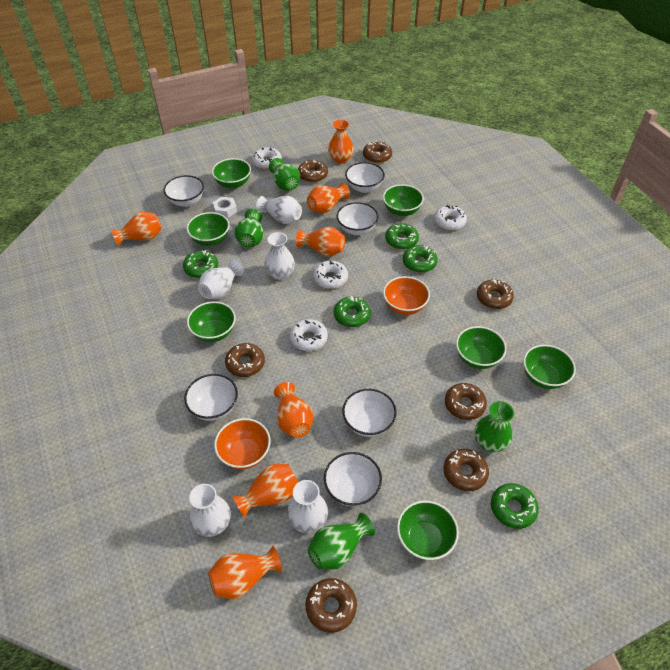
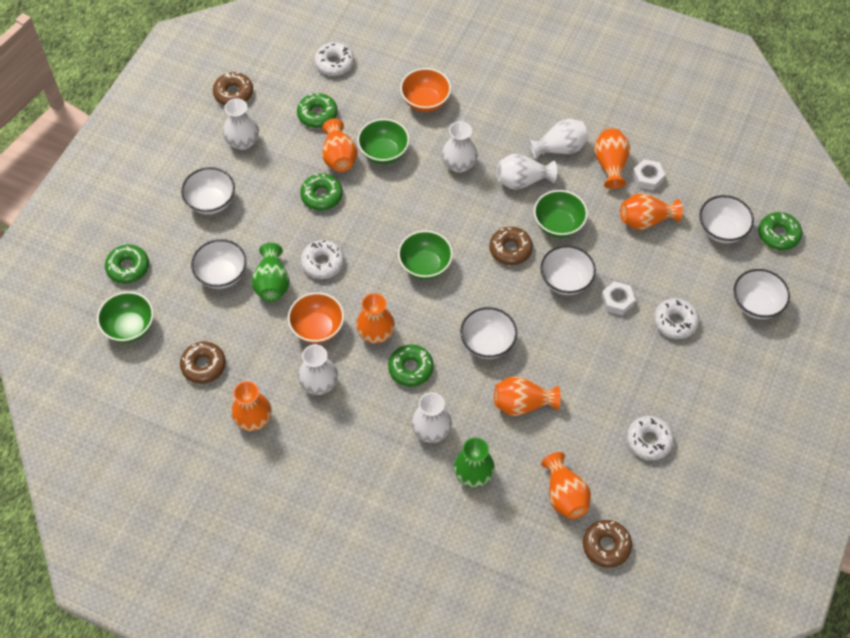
brown donut: 7 -> 4
green bowl: 7 -> 4
green vase: 4 -> 2
white nut: 1 -> 2
white vase: 5 -> 6

